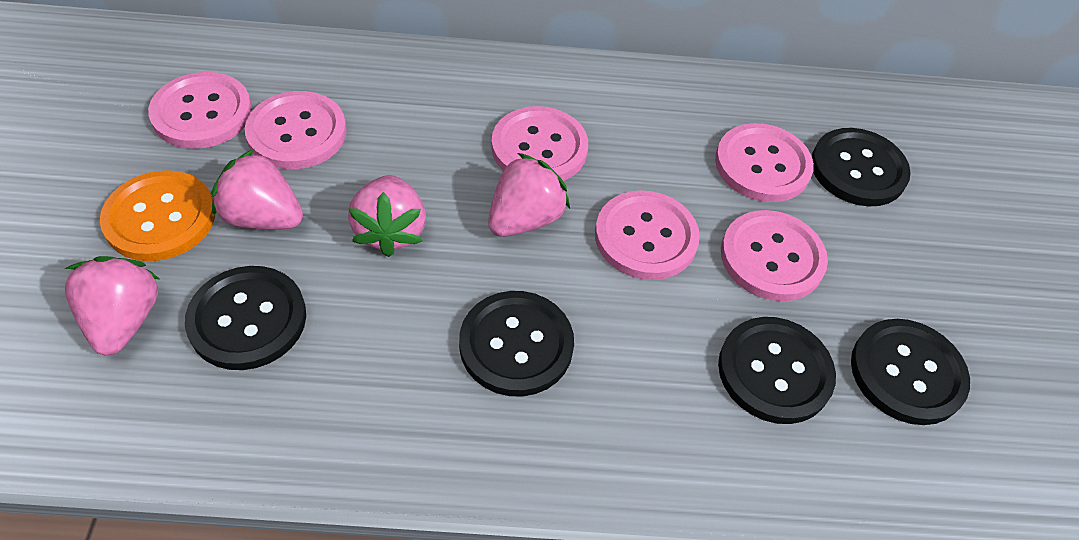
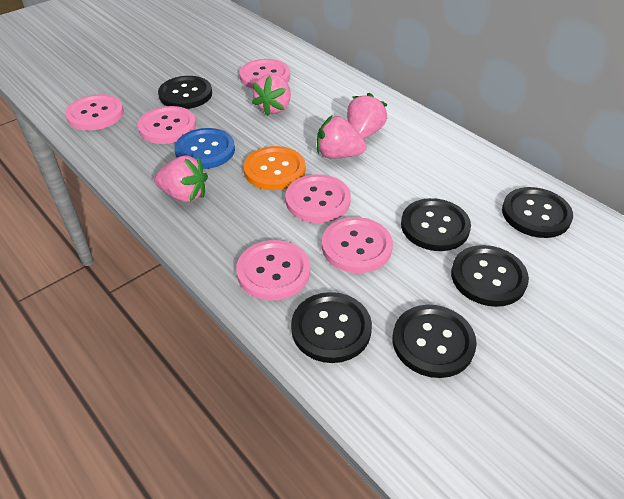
black button: 5 -> 6
blue button: 0 -> 1

